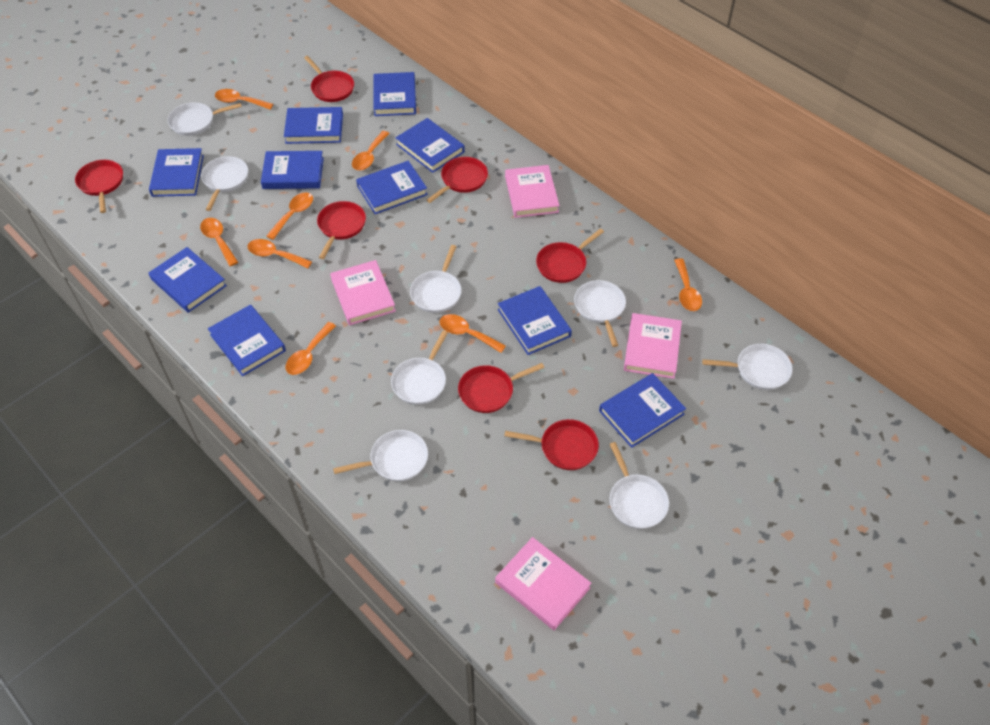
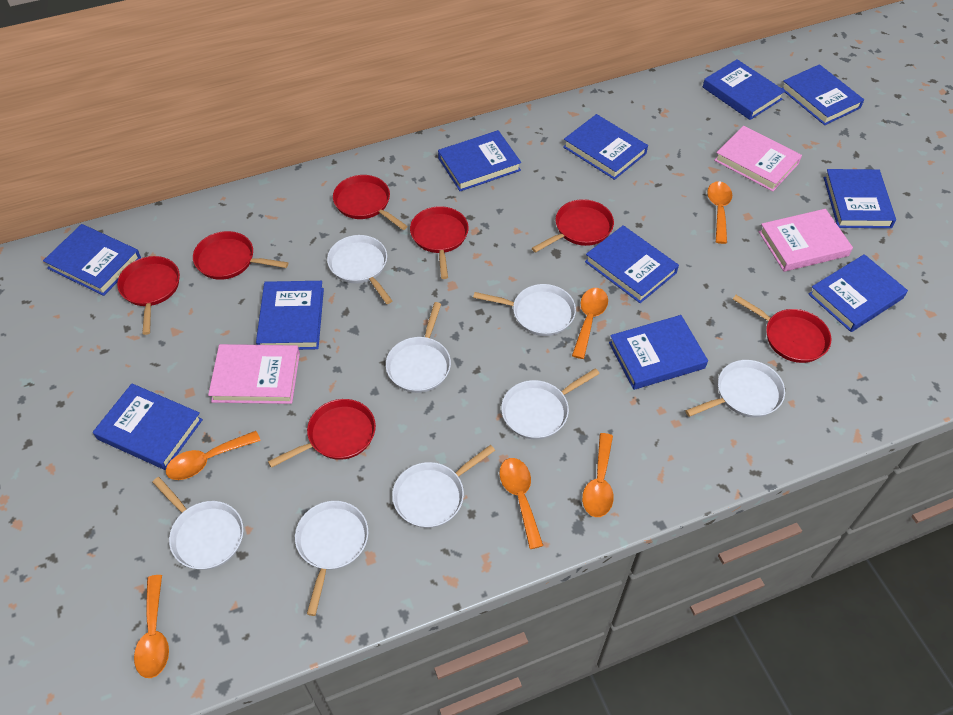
blue book: 10 -> 11
orange spoon: 8 -> 6
pink book: 4 -> 3

